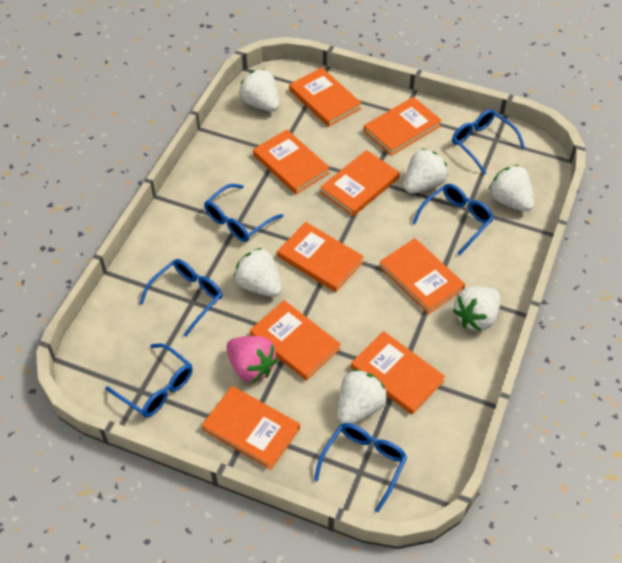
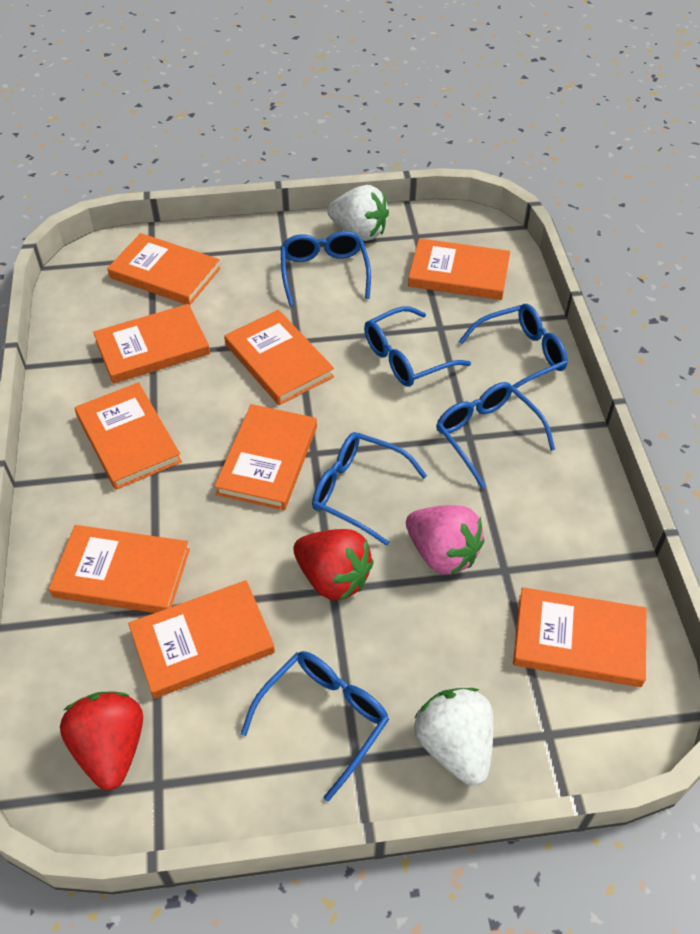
red strawberry: 0 -> 2
white strawberry: 6 -> 2

